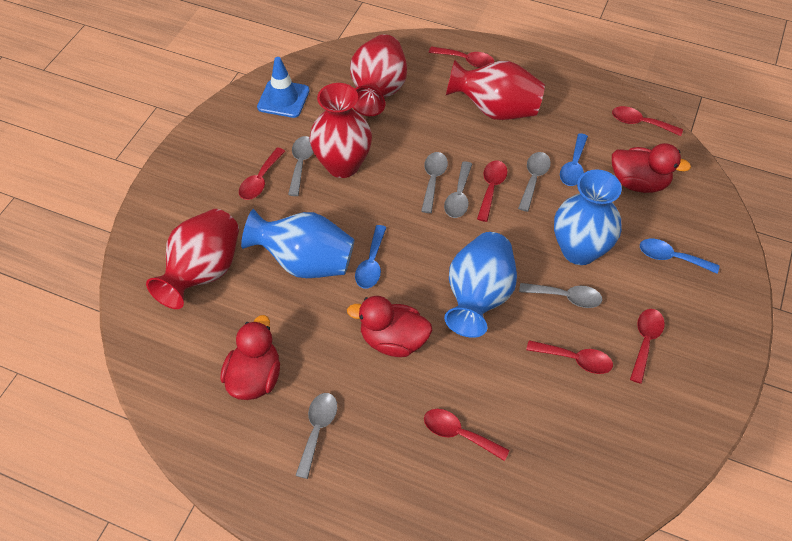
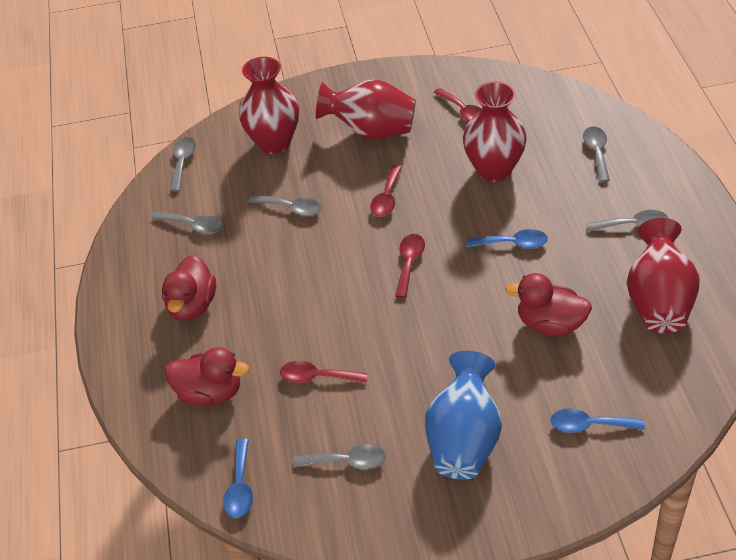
blue traffic cone: 1 -> 0
blue vase: 3 -> 1
red spoon: 7 -> 4

